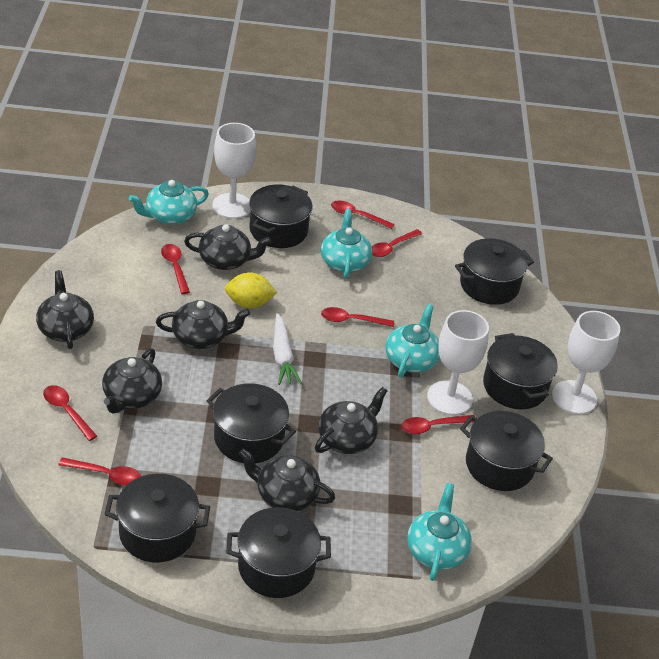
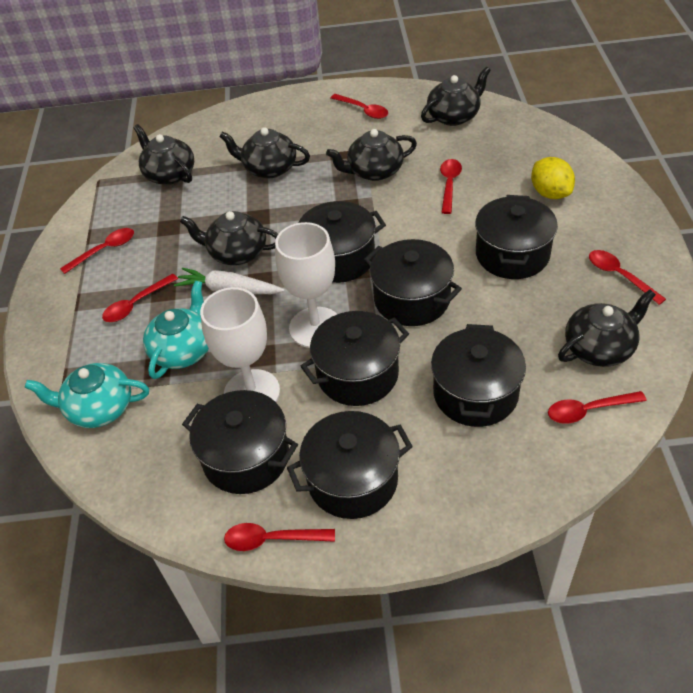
turquoise teapot: 4 -> 2
white goblet: 3 -> 2

